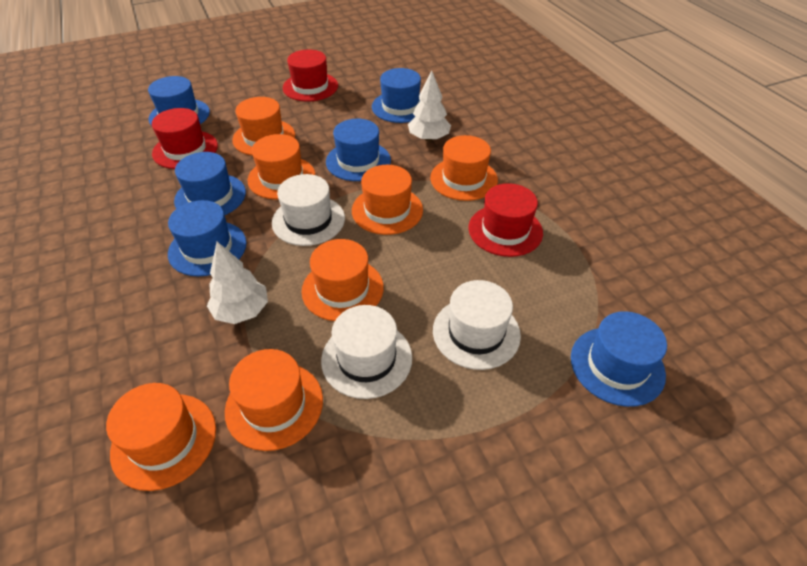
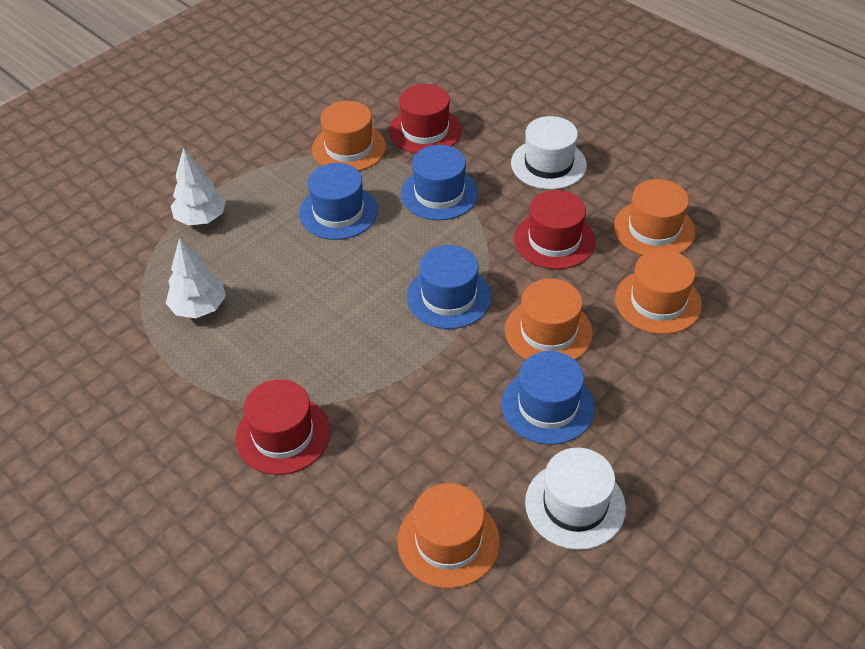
blue hat: 6 -> 4
orange hat: 7 -> 5
white hat: 3 -> 2

